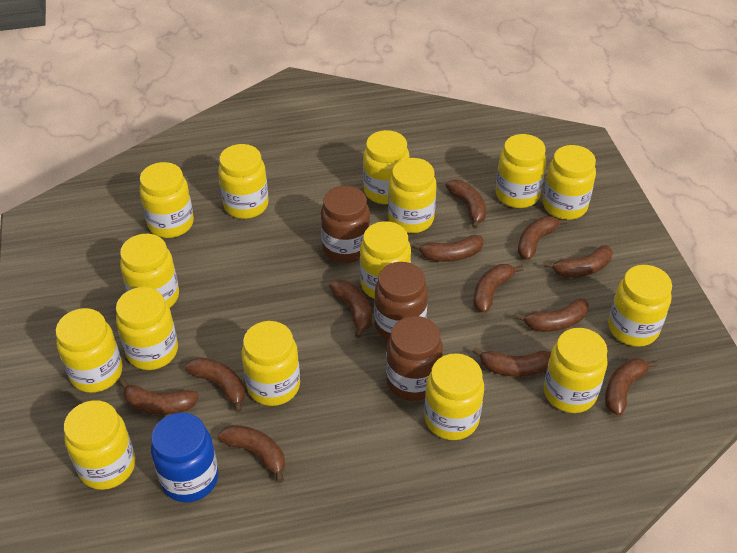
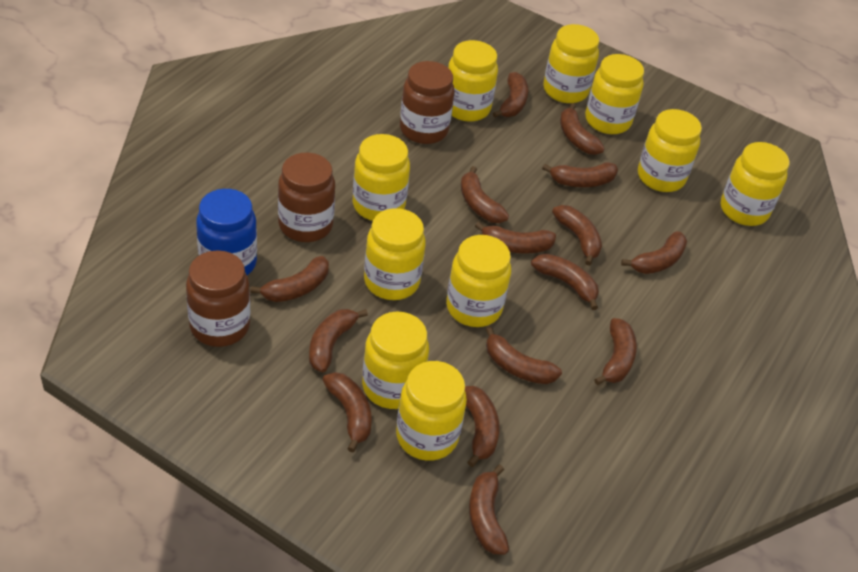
brown banana: 12 -> 15
yellow jar: 15 -> 10

